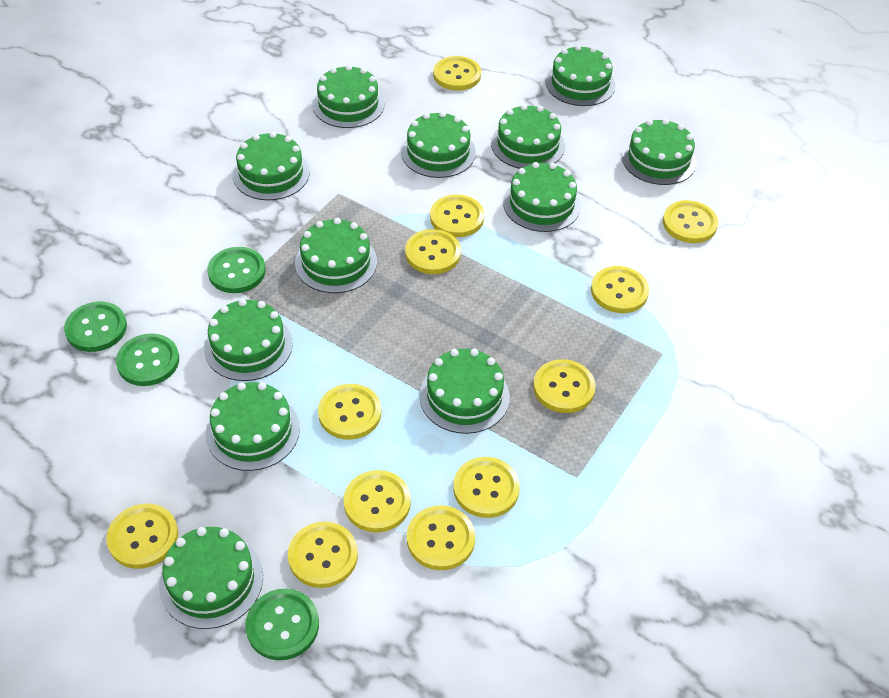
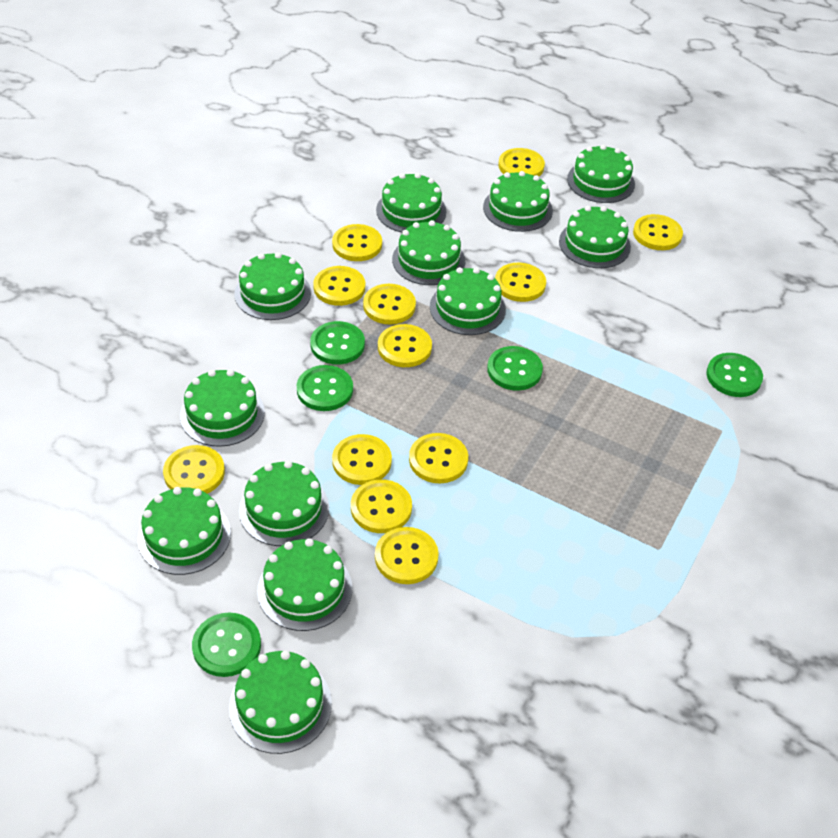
green button: 4 -> 5

